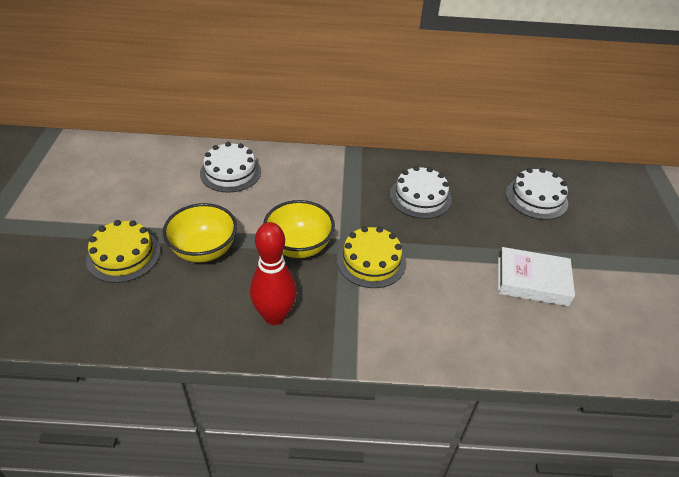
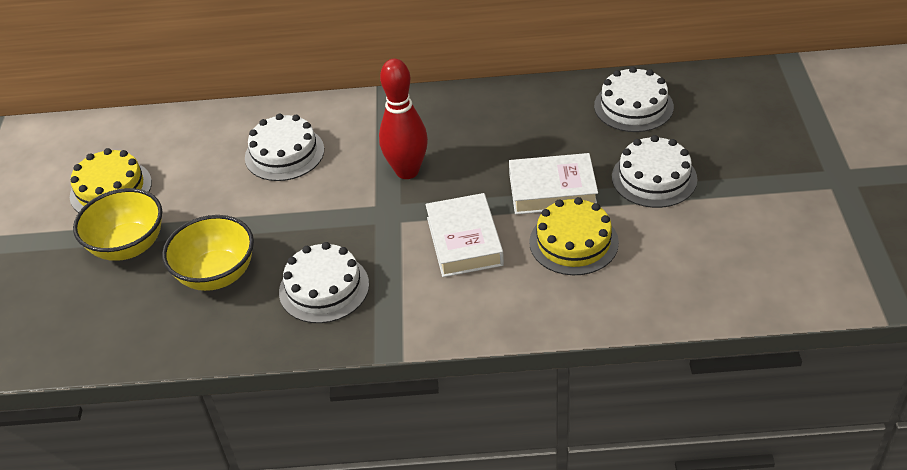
white book: 1 -> 2
white cake: 3 -> 4

